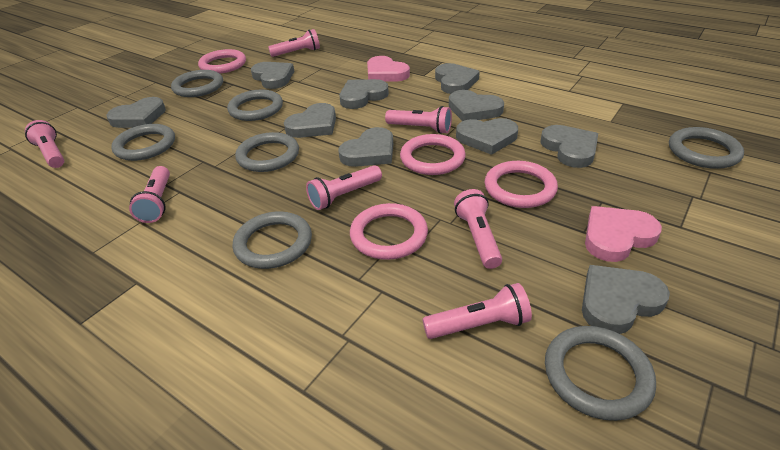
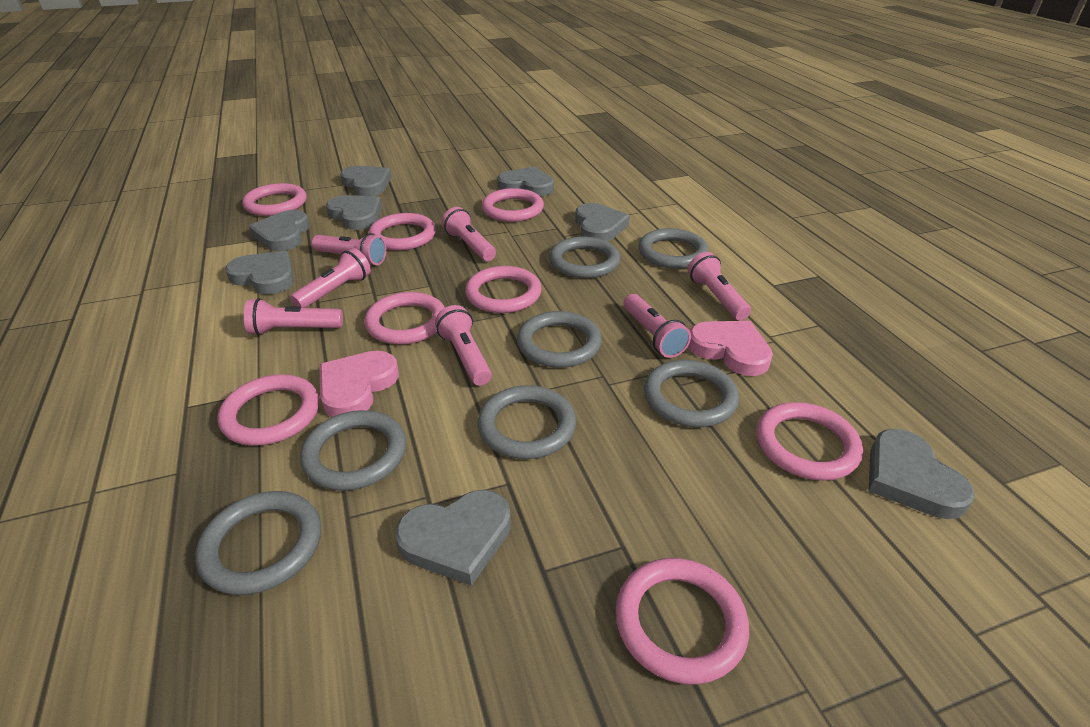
grey heart: 10 -> 8
pink ring: 4 -> 8

